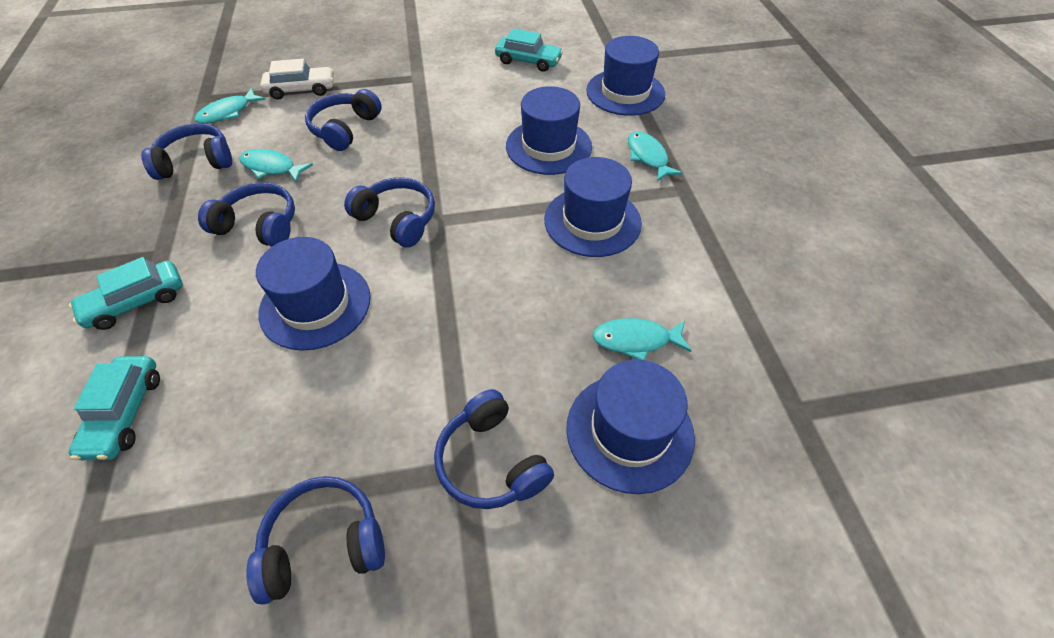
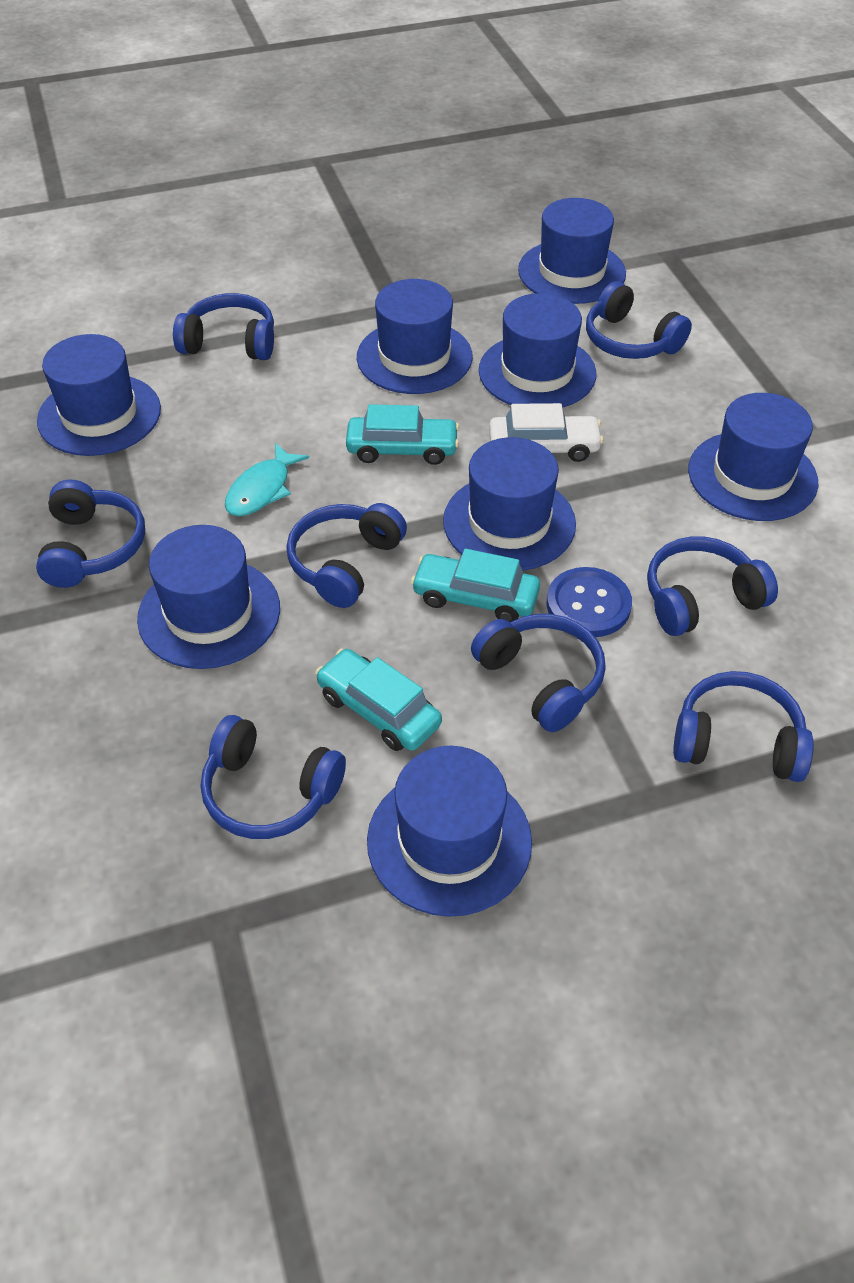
blue button: 0 -> 1
blue hat: 5 -> 8
blue headphones: 6 -> 8
turquoise fish: 4 -> 1

